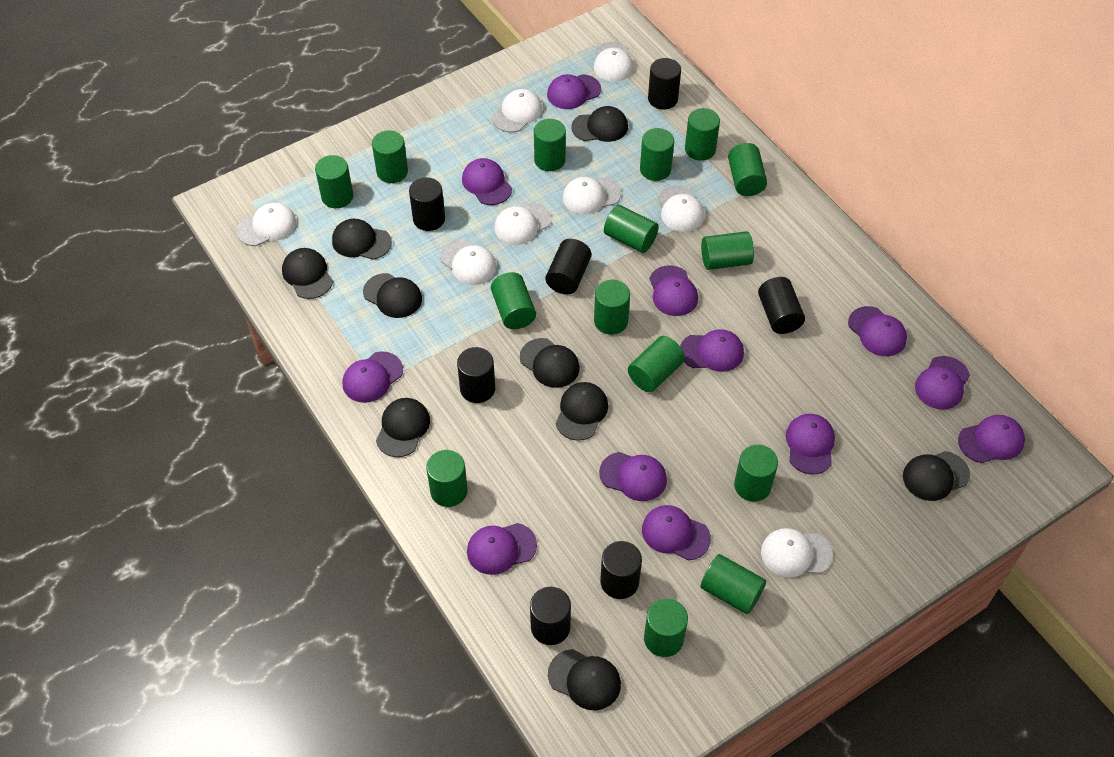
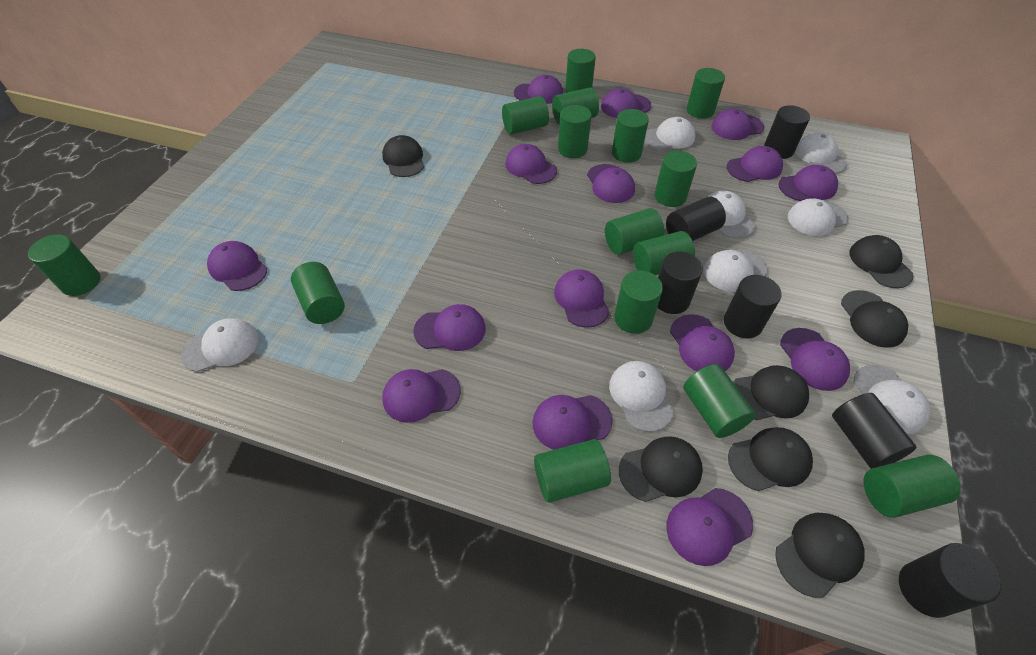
black cap: 9 -> 7
black cylinder: 7 -> 6
purple cap: 12 -> 15

